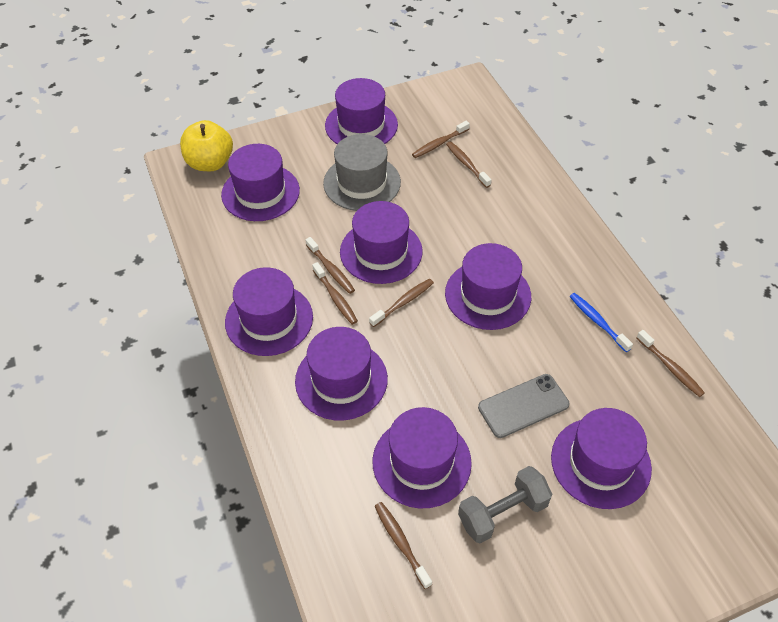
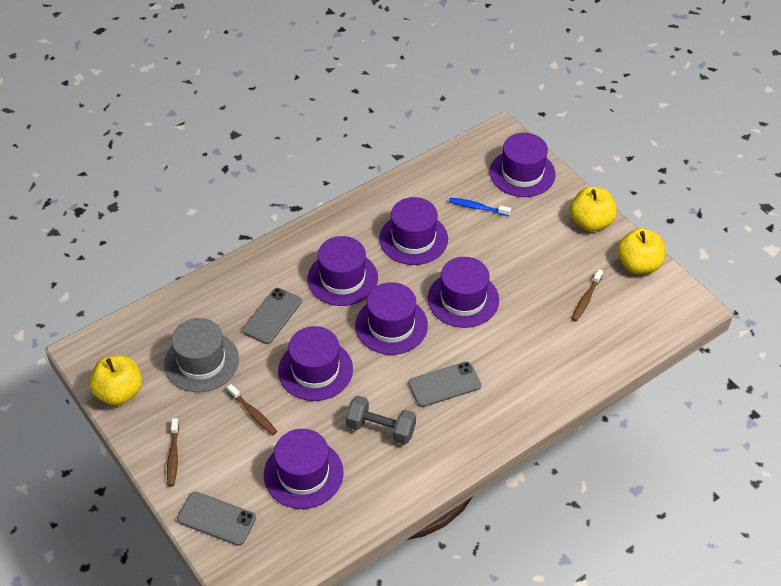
brown toothbrush: 7 -> 3
grey phone: 1 -> 3
purple hat: 8 -> 7
yellow apple: 1 -> 3

